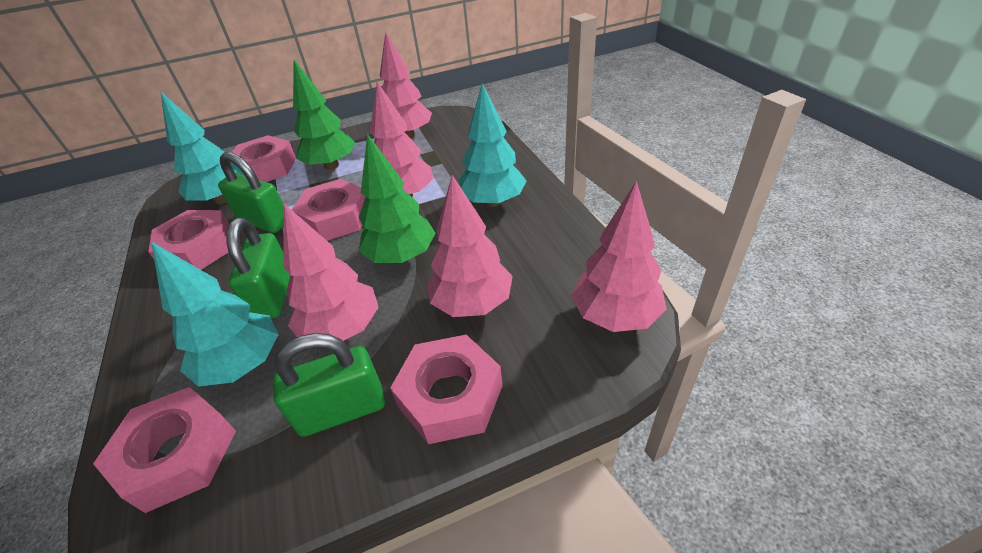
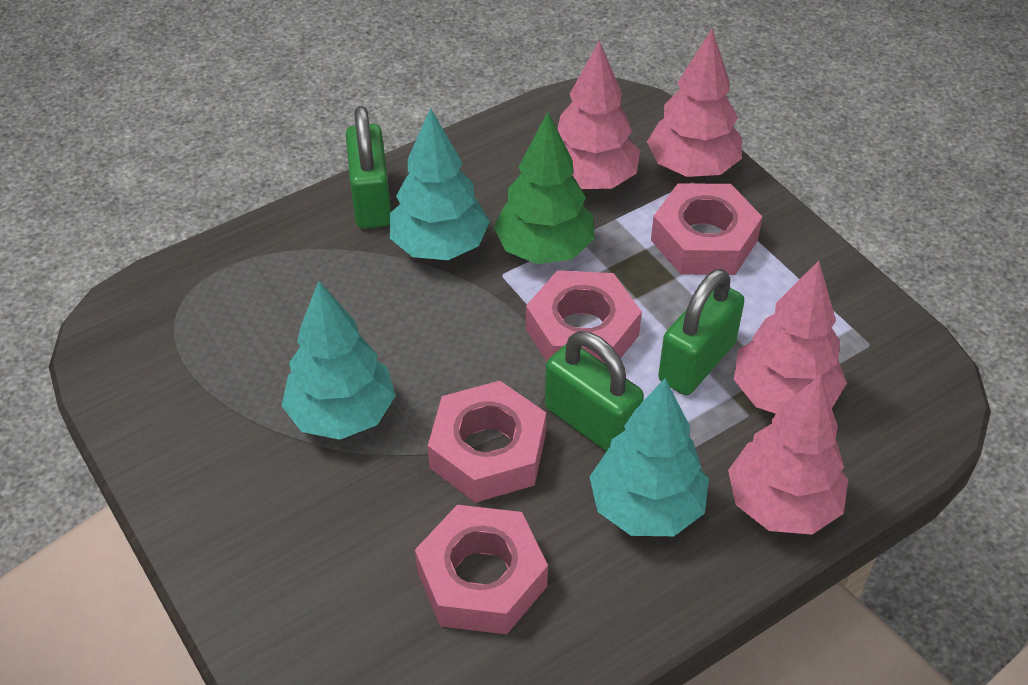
green tree: 2 -> 1
pink nut: 5 -> 4
pink tree: 5 -> 4

